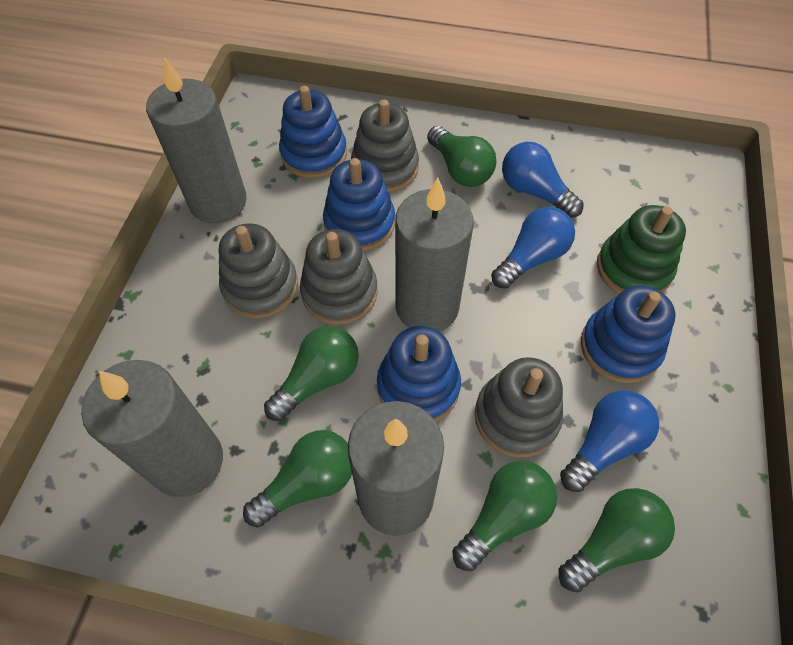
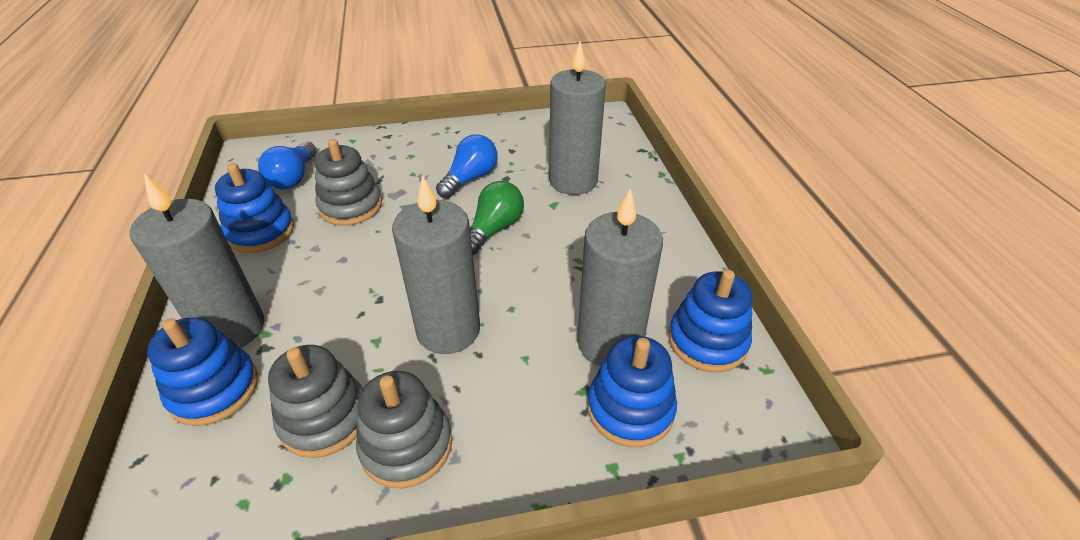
blue light bulb: 3 -> 2
green light bulb: 5 -> 1
green stacking toy: 1 -> 0
grey stacking toy: 4 -> 3

